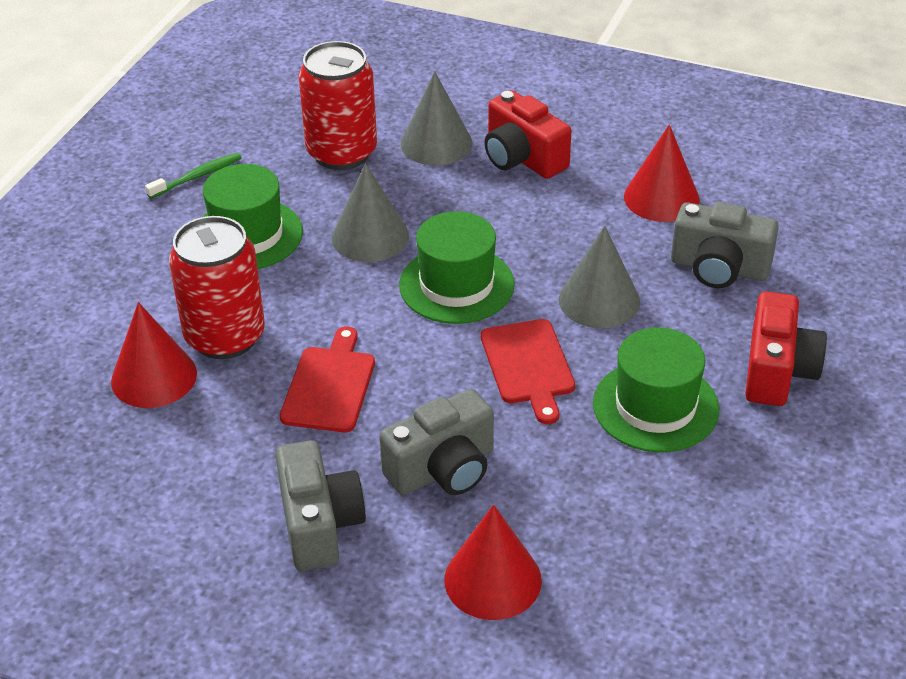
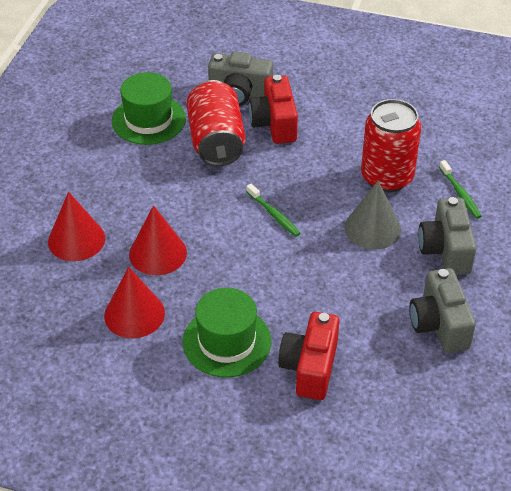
green hat: 3 -> 2
green toothbrush: 1 -> 2
grey cone: 3 -> 1
red cutting board: 2 -> 0

